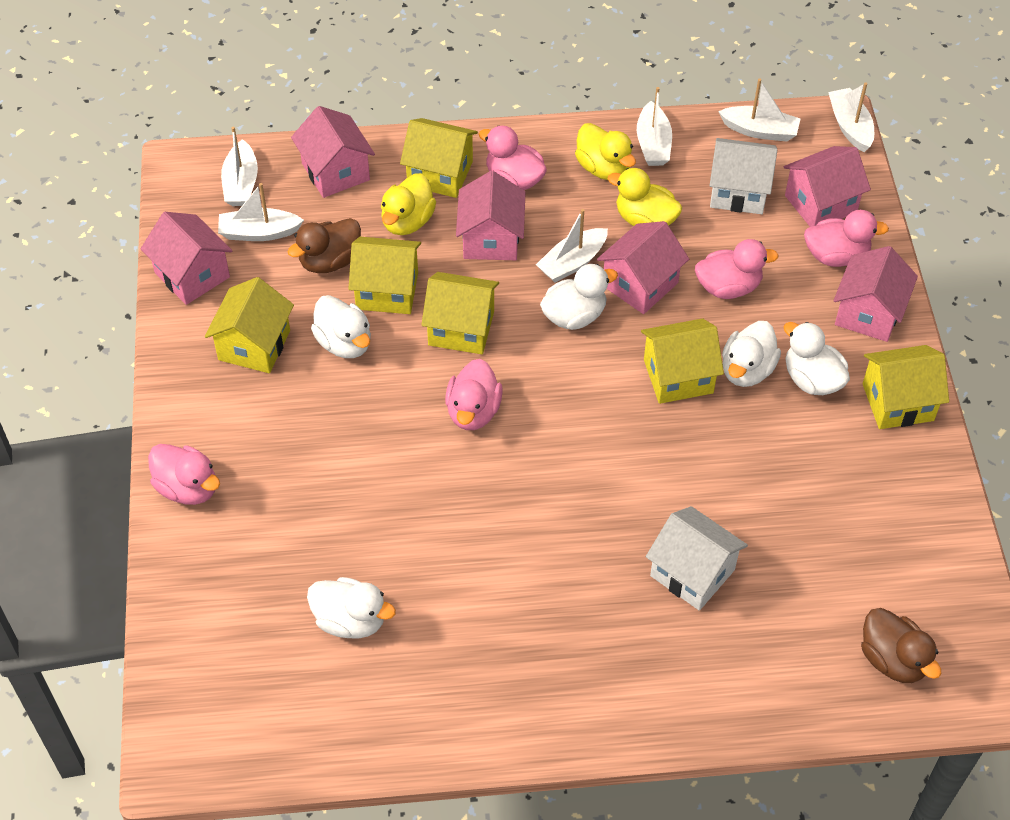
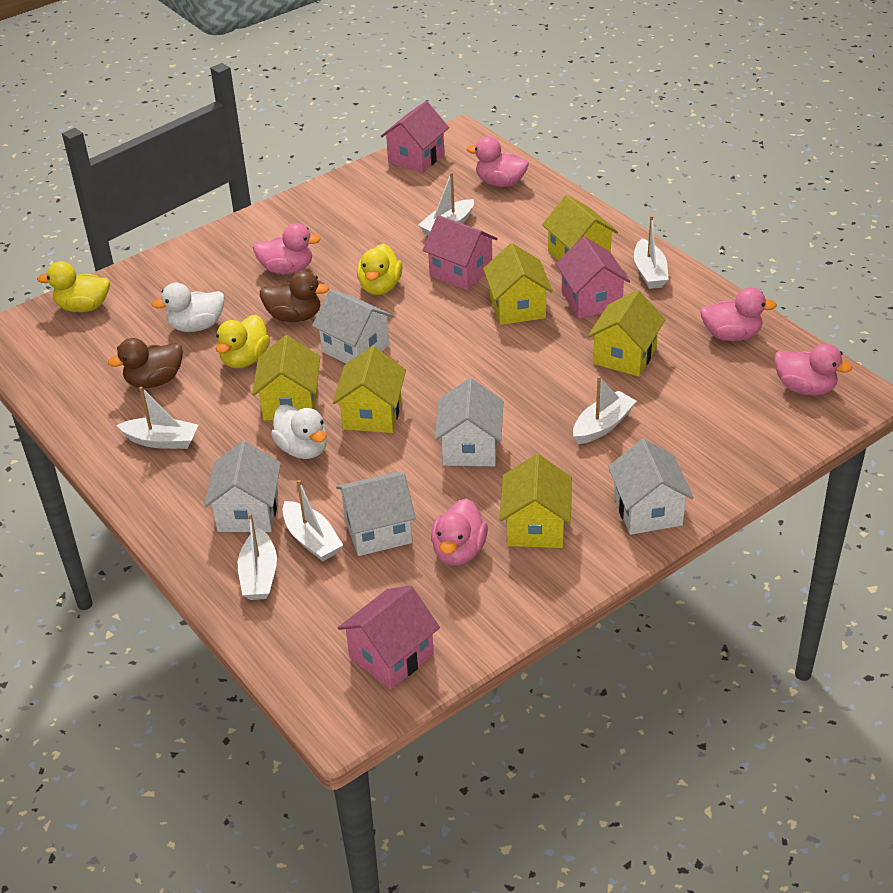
pink house: 6 -> 4
white duck: 5 -> 2
white house: 2 -> 5

